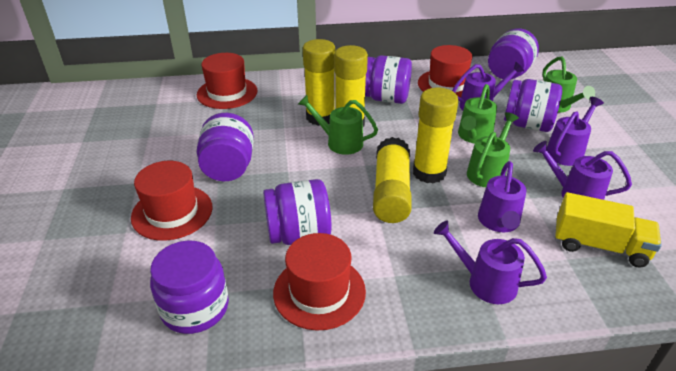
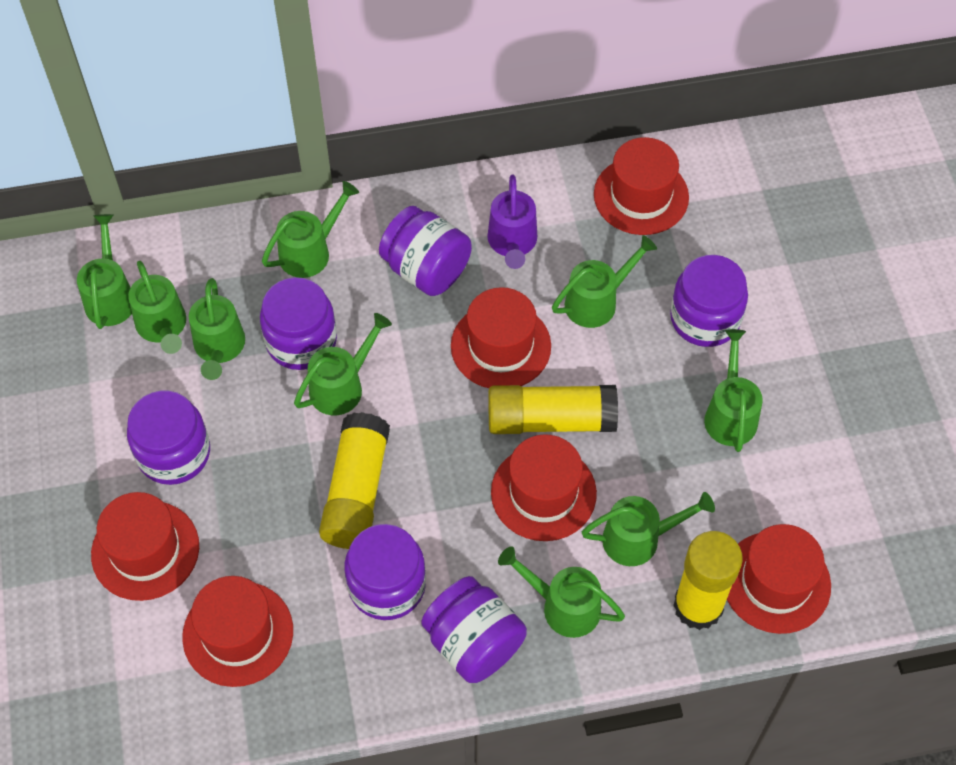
green watering can: 4 -> 9
purple watering can: 5 -> 1
red hat: 4 -> 6
yellow glue stick: 4 -> 3
yellow truck: 1 -> 0

